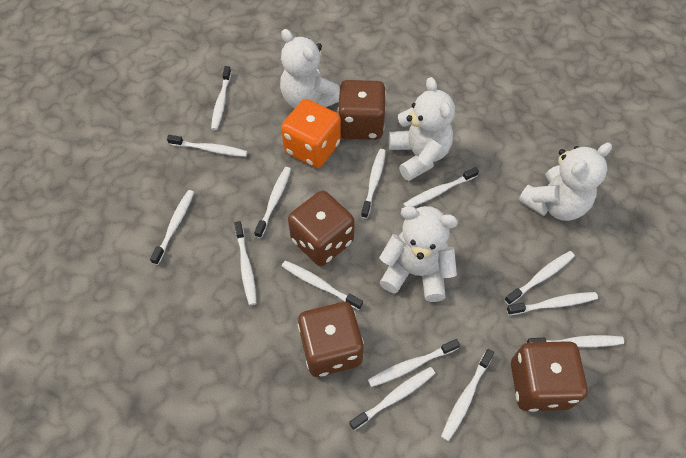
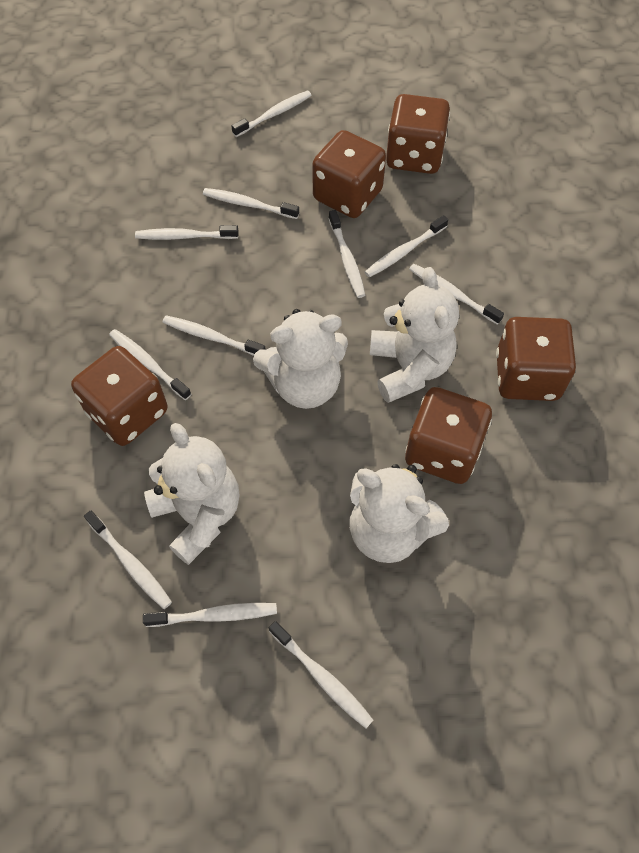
brown dice: 4 -> 5
orange dice: 1 -> 0
white toothbrush: 14 -> 11

